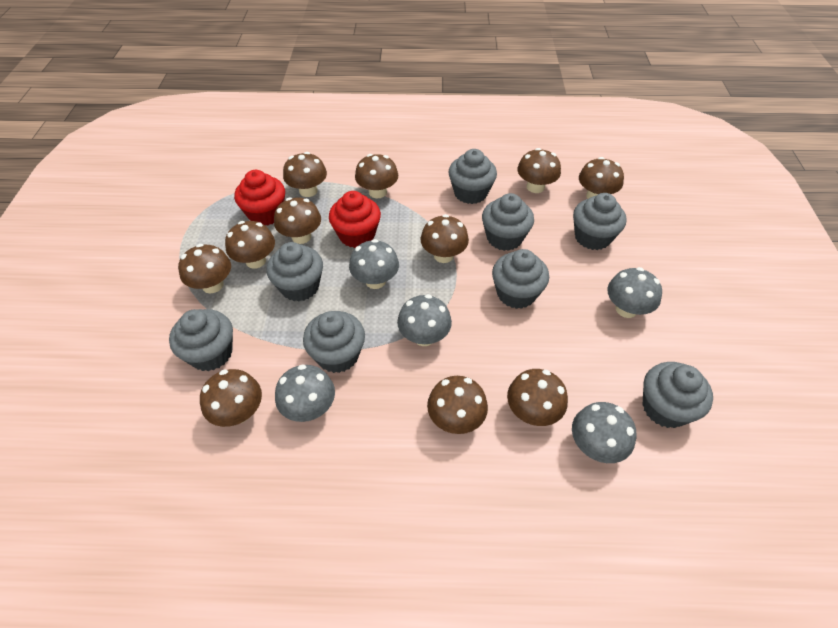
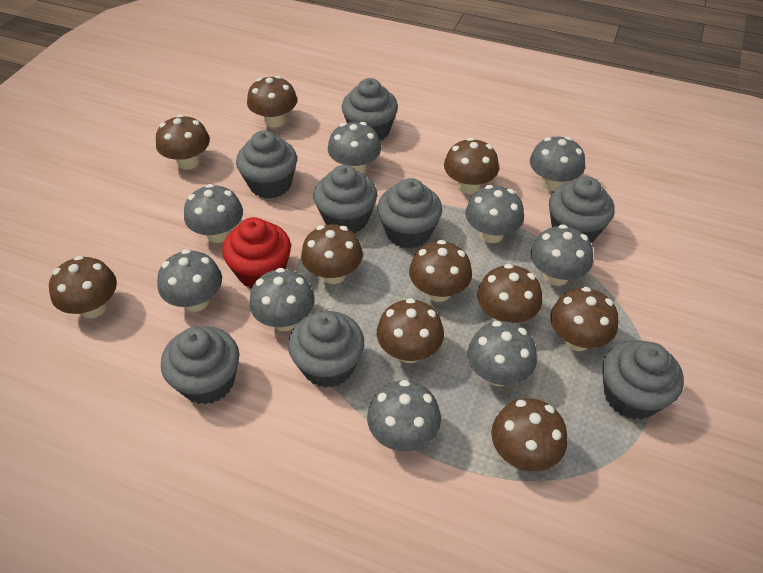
brown mushroom: 11 -> 10
grey mushroom: 5 -> 9
red cupcake: 2 -> 1

